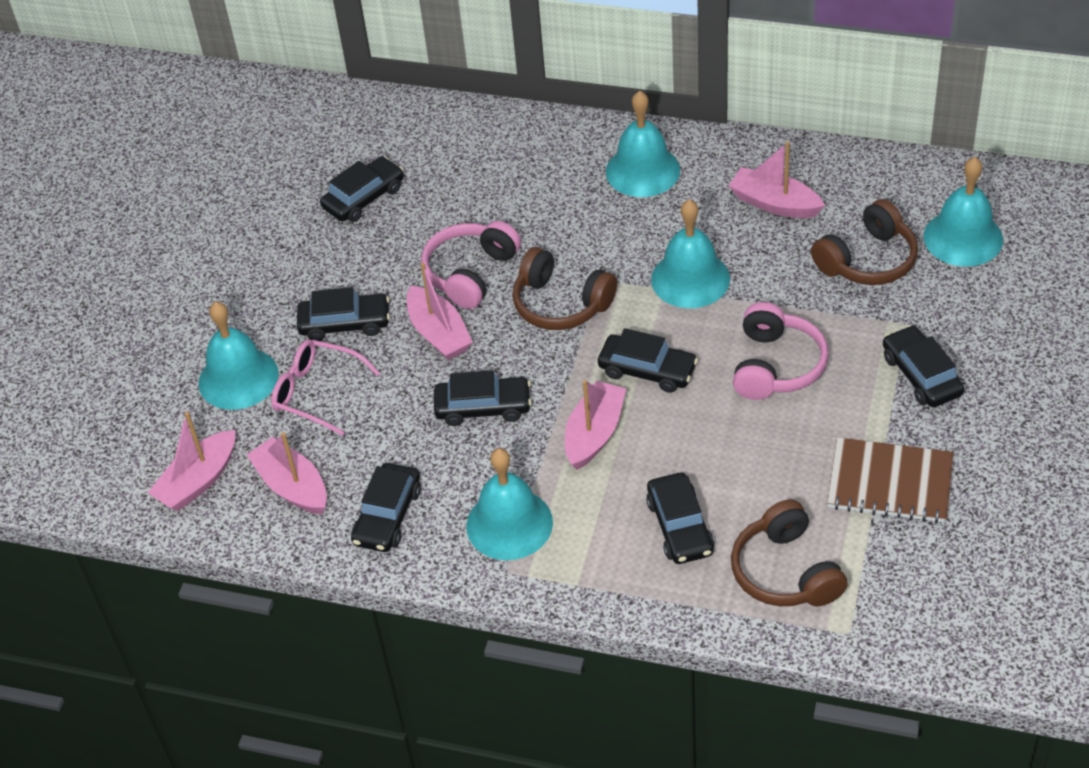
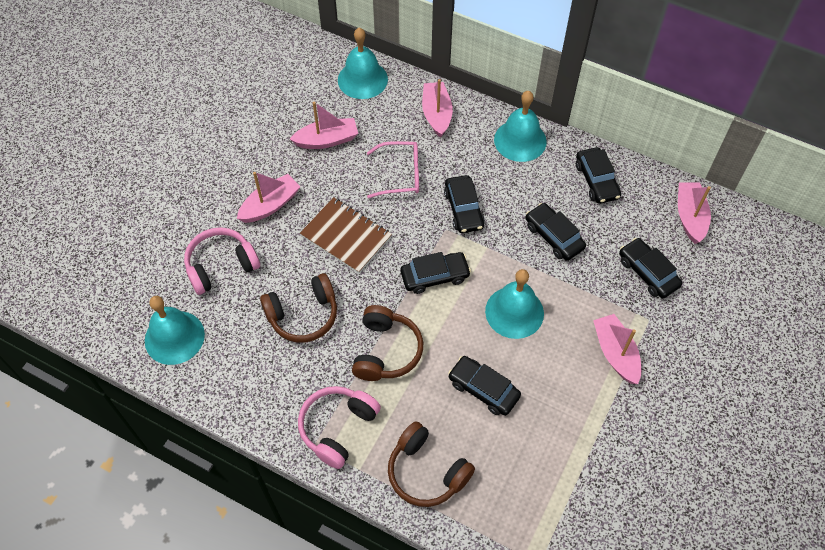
black car: 7 -> 6
turquoise bell: 5 -> 4

